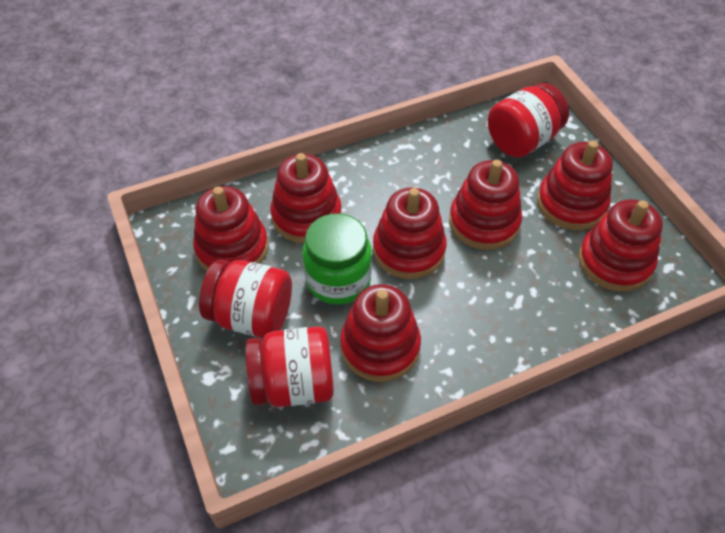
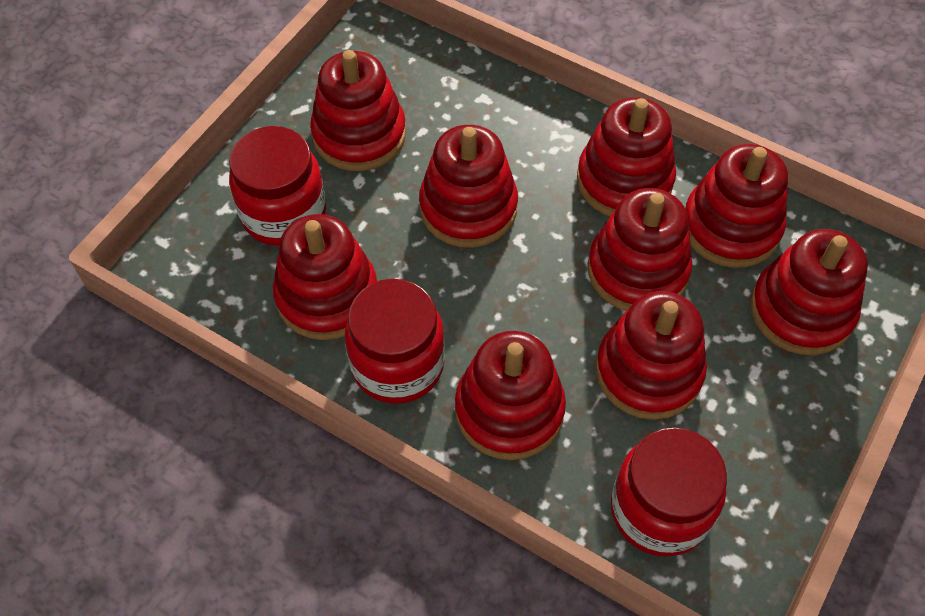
green jar: 1 -> 0
red stacking toy: 7 -> 9

